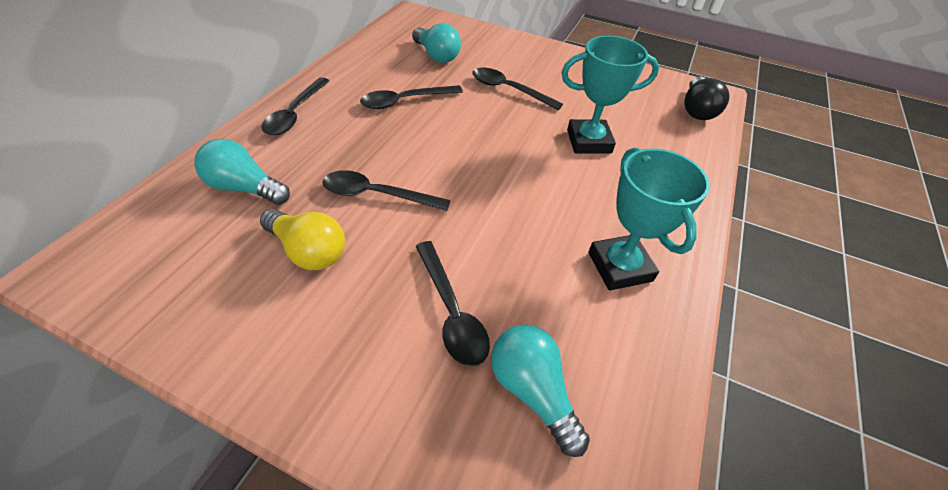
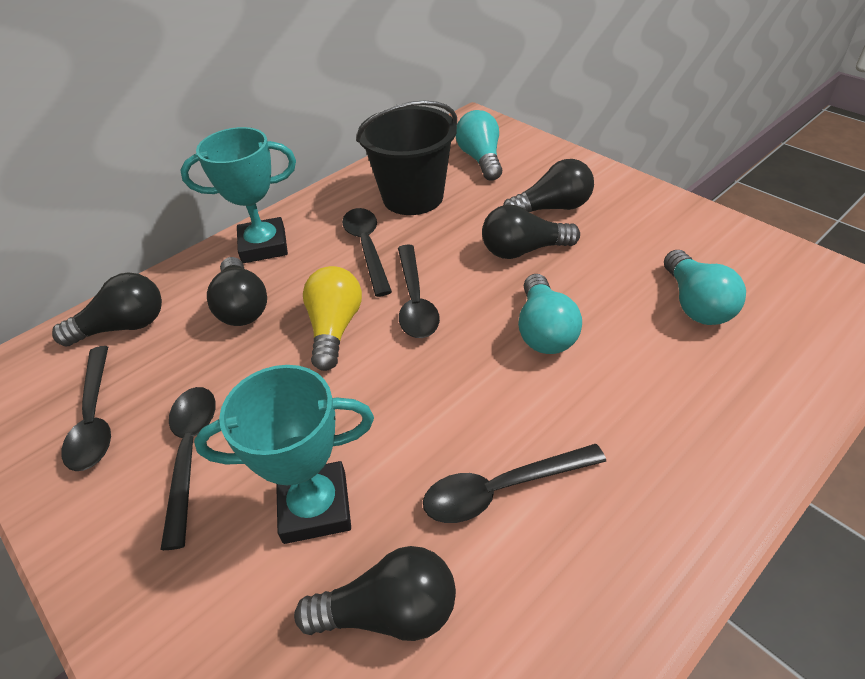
black bucket: 0 -> 1
black light bulb: 1 -> 5

